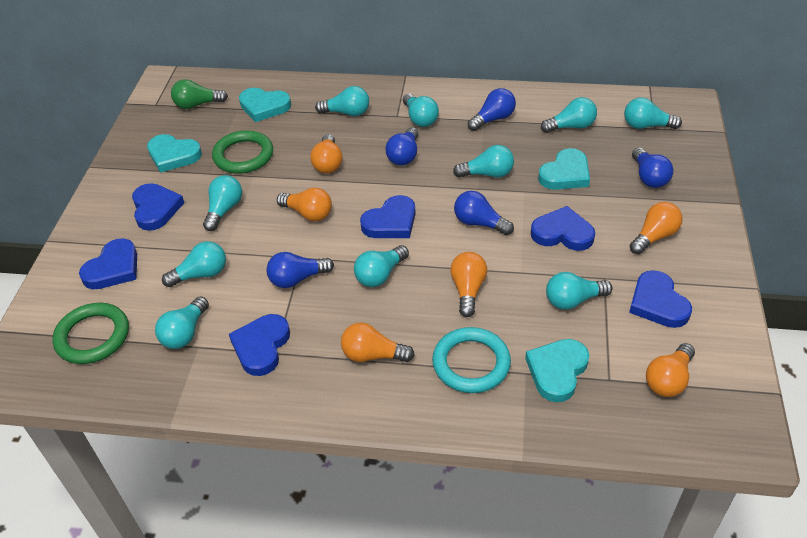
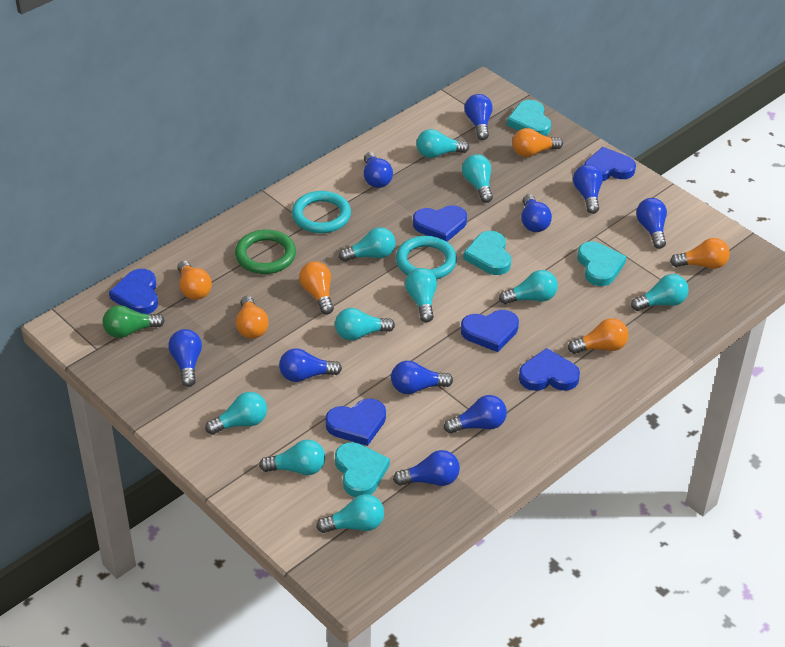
blue light bulb: 5 -> 10
green ring: 2 -> 1
turquoise ring: 1 -> 2

